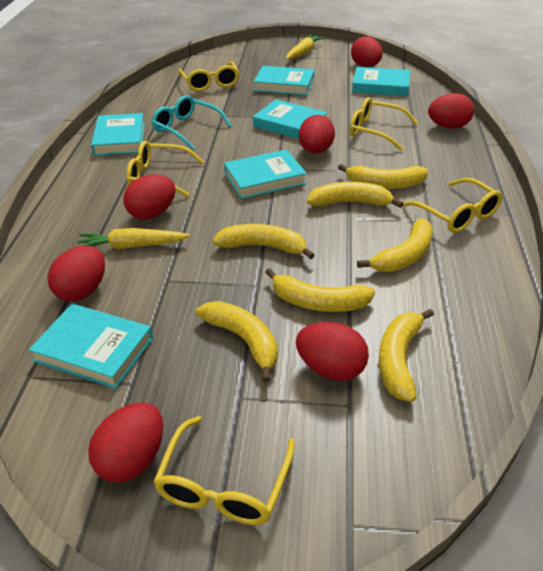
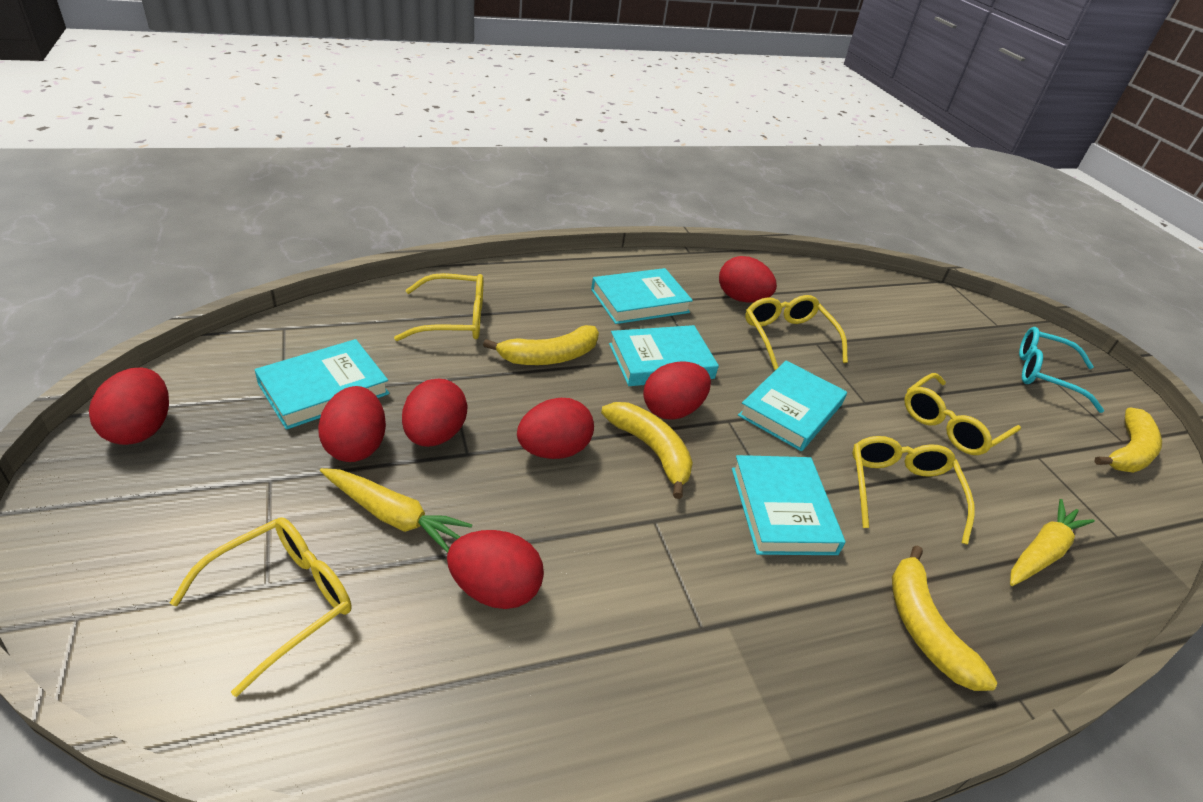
turquoise book: 6 -> 5
yellow banana: 7 -> 4

